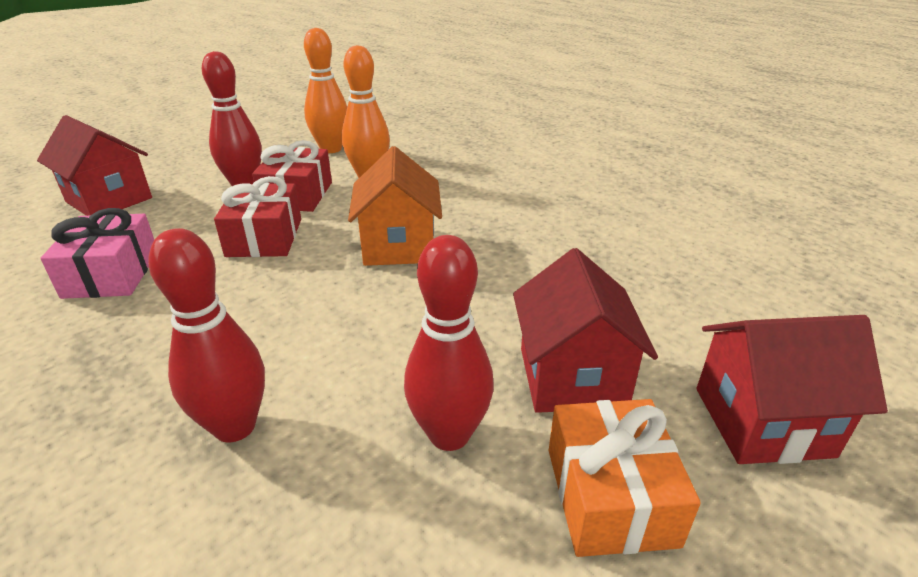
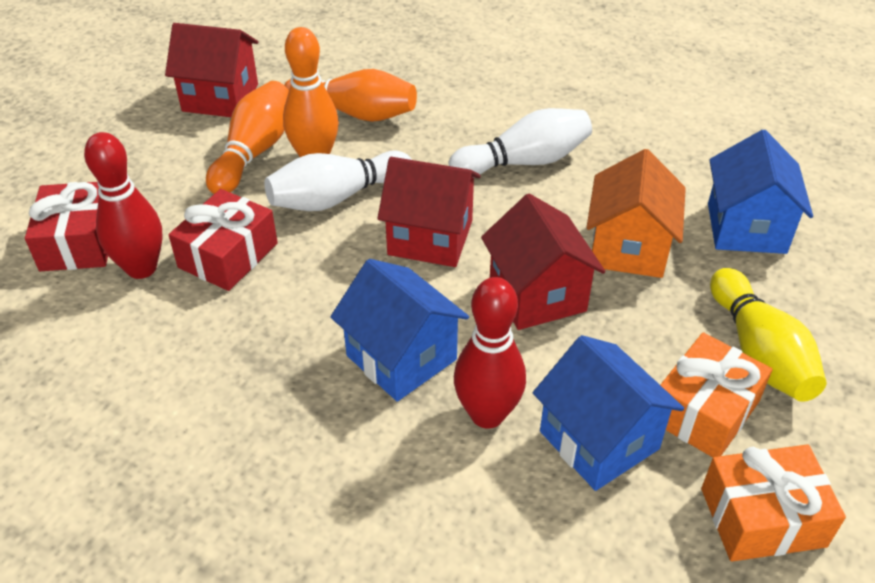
blue house: 0 -> 3
orange bowling pin: 2 -> 3
orange gift: 1 -> 2
pink gift: 1 -> 0
red bowling pin: 3 -> 2
white bowling pin: 0 -> 2
yellow bowling pin: 0 -> 1

